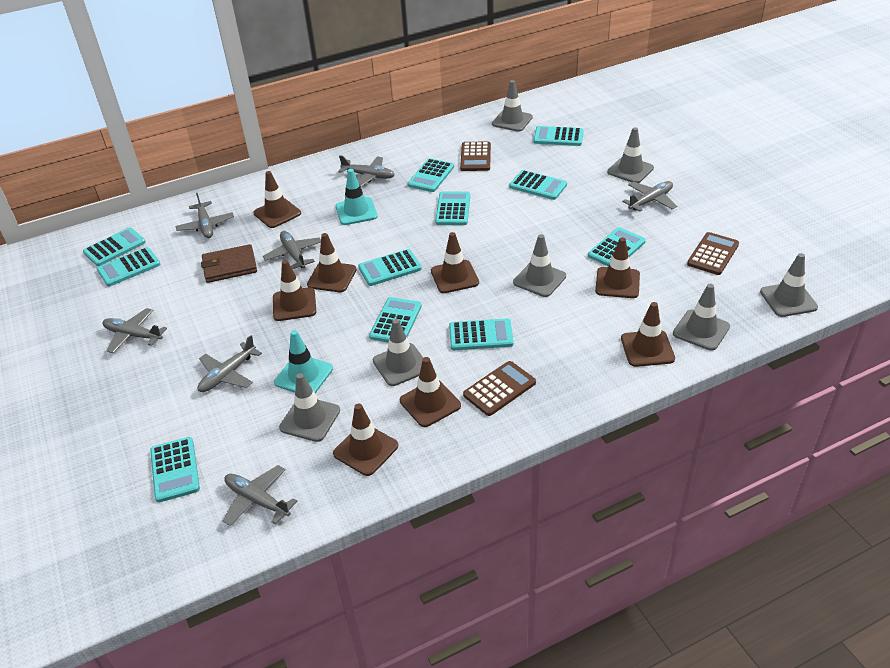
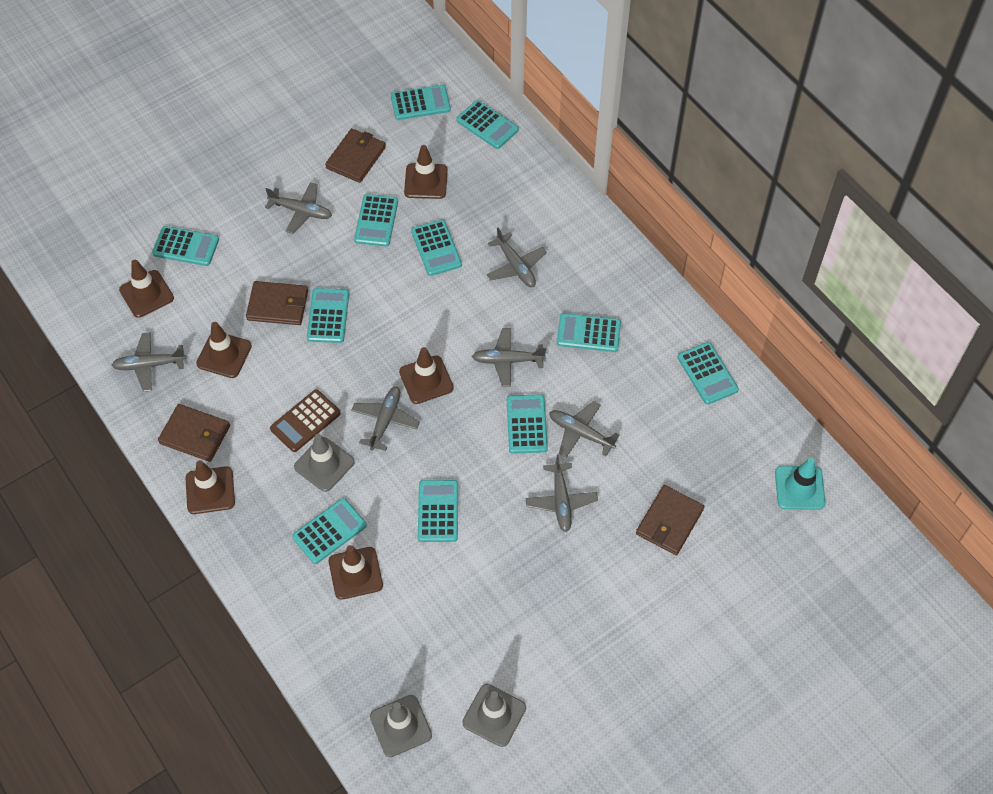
brown calculator: 3 -> 1
brown traffic cone: 8 -> 6
brown wallet: 1 -> 4
grey traffic cone: 7 -> 3
turquoise traffic cone: 2 -> 1

